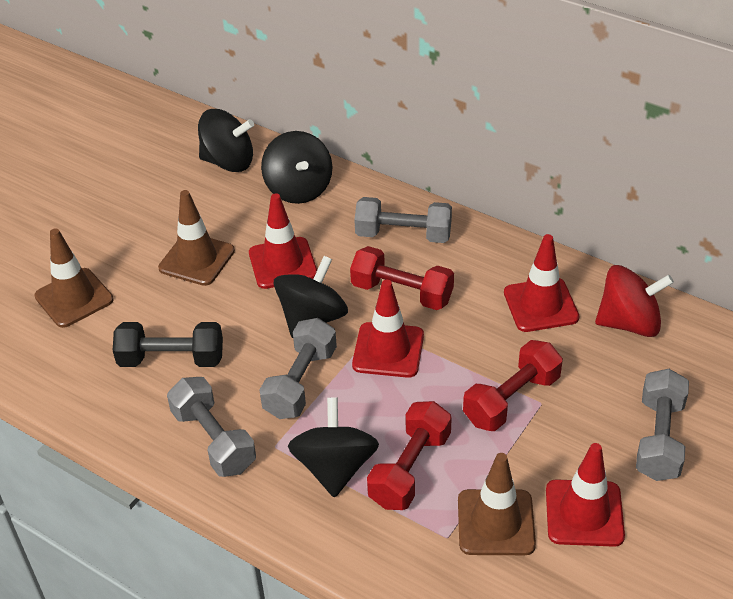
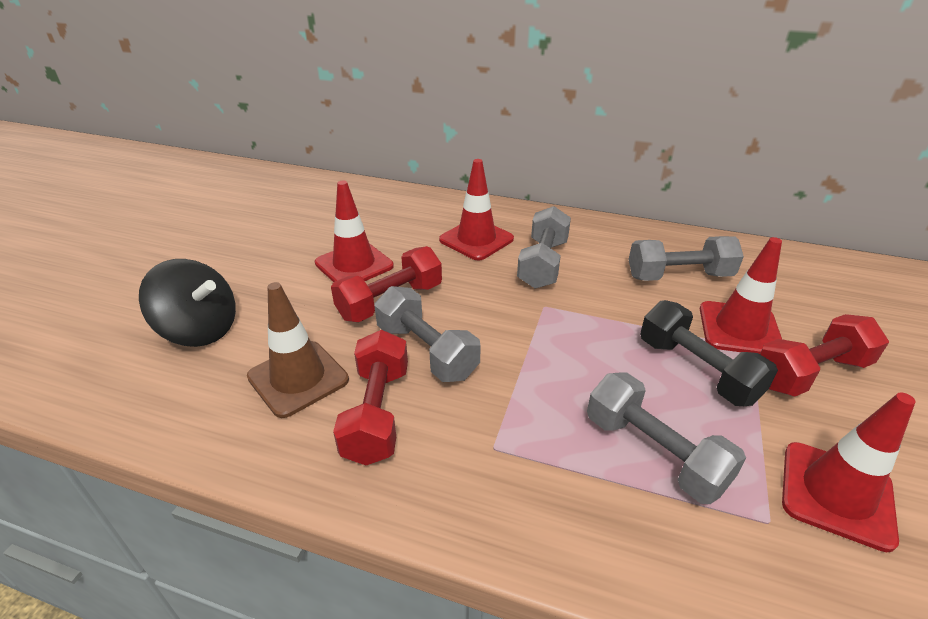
black spinning top: 4 -> 1
brown traffic cone: 3 -> 1
red spinning top: 1 -> 0

